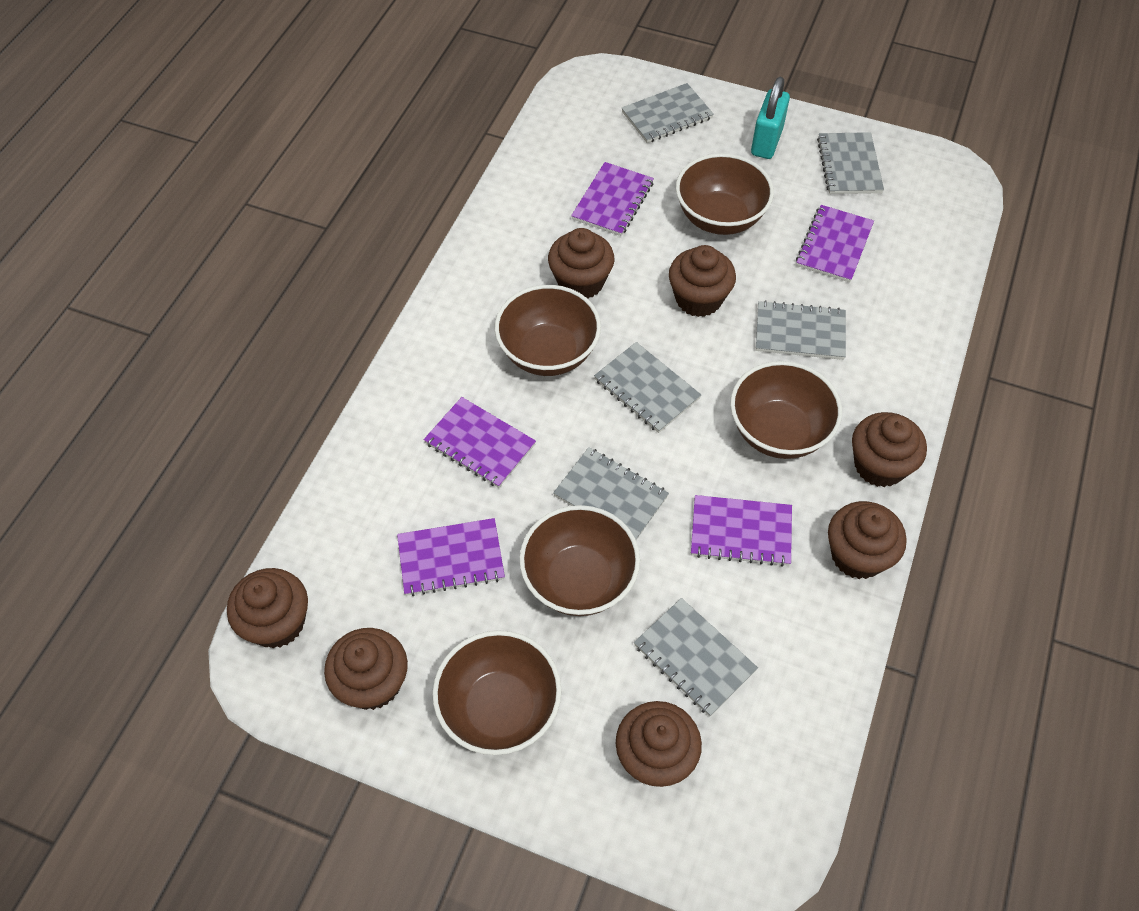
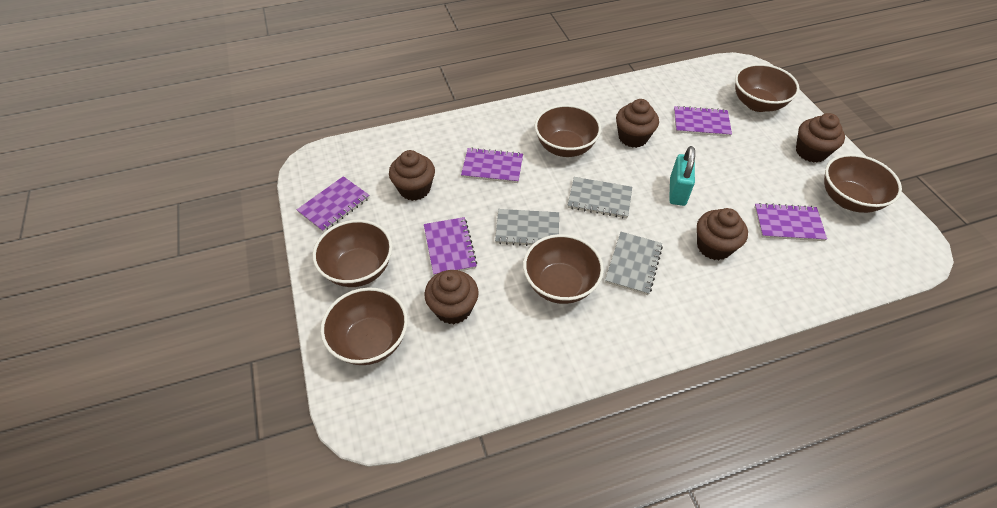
brown bowl: 5 -> 6
brown cupcake: 7 -> 5
grey notebook: 6 -> 3

